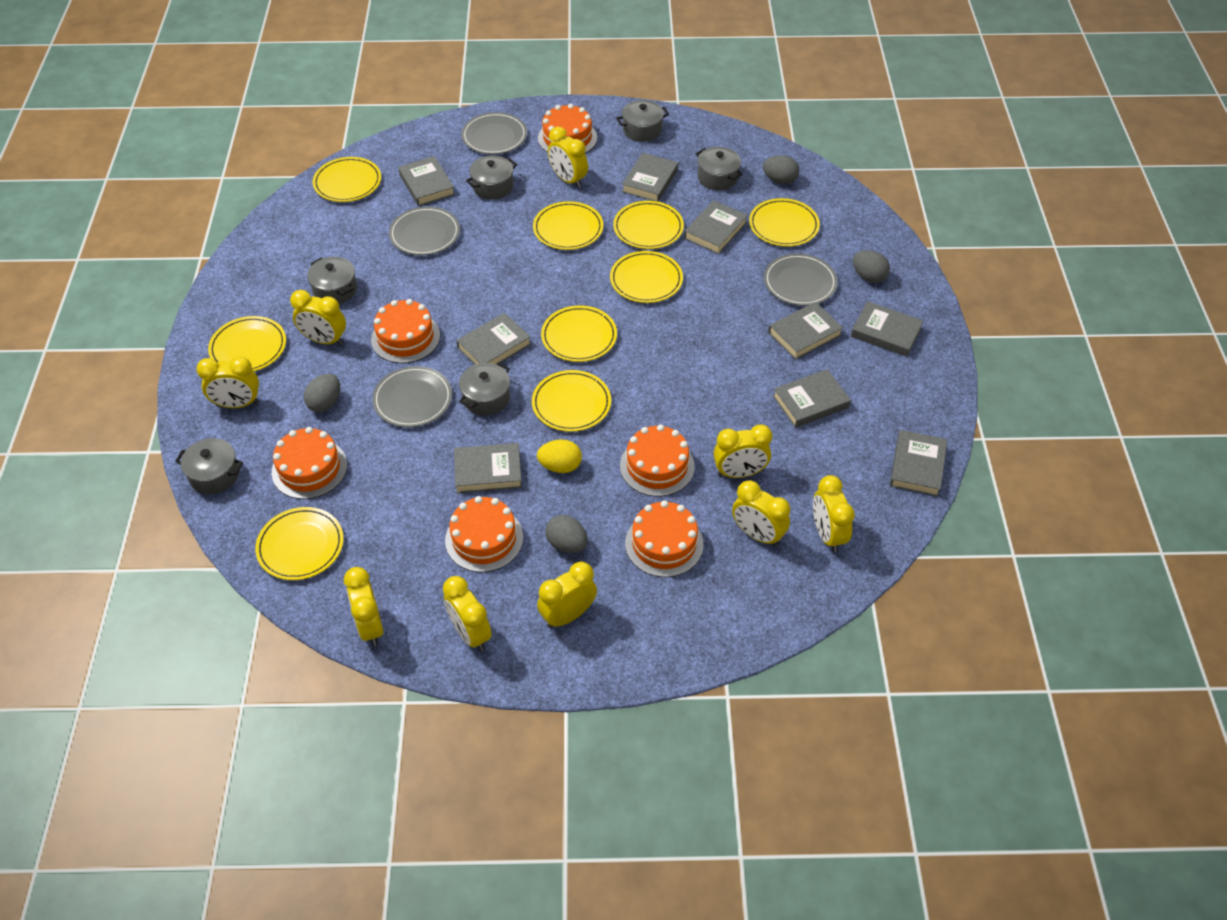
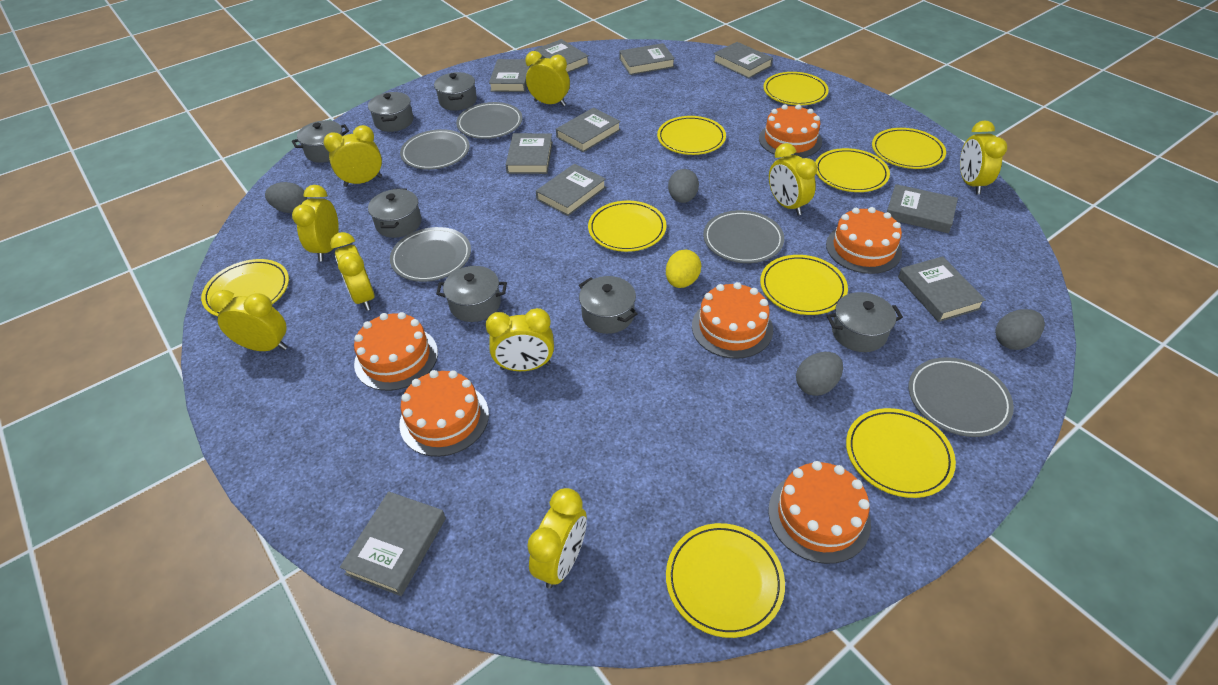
grey book: 9 -> 10
grey plate: 4 -> 5
grey pot: 6 -> 7

